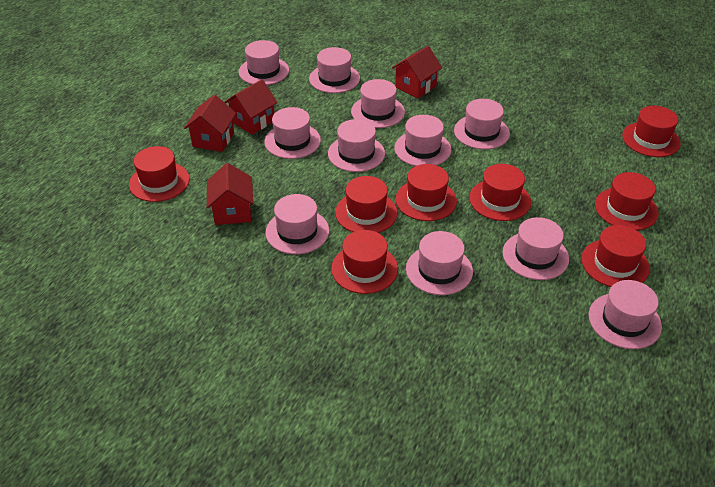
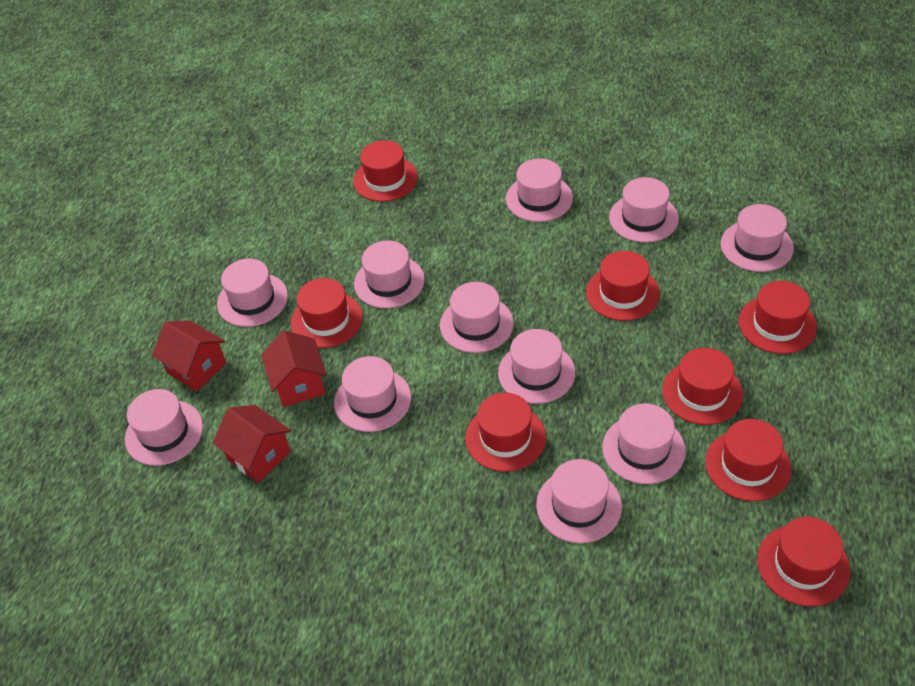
red house: 4 -> 3

